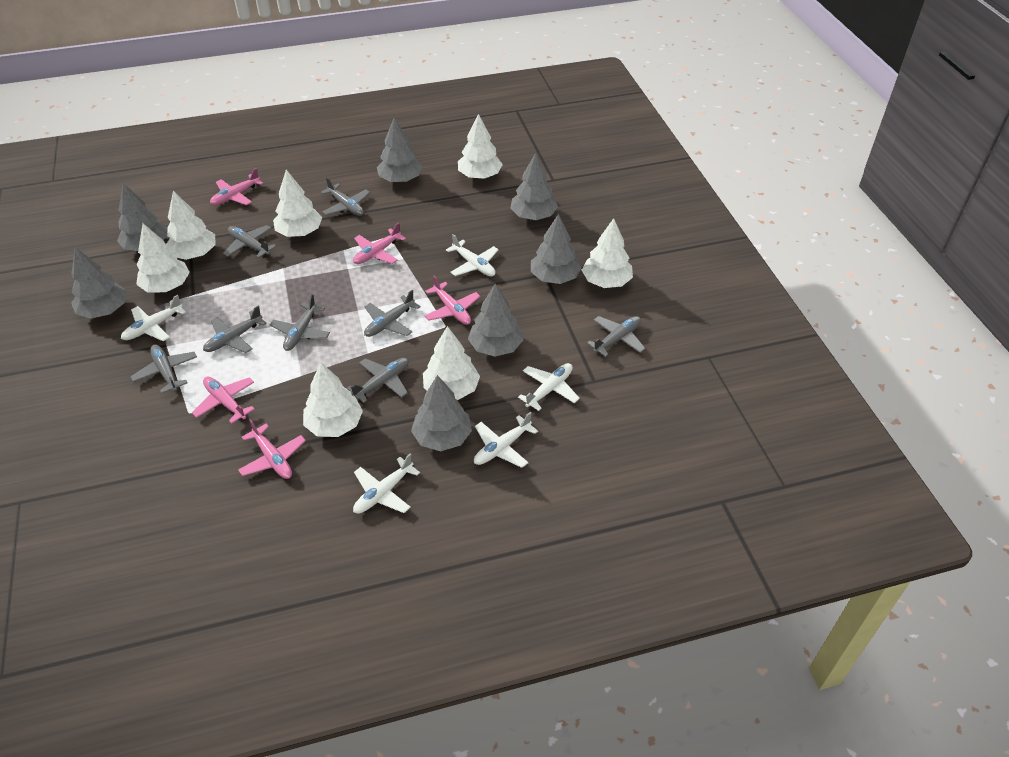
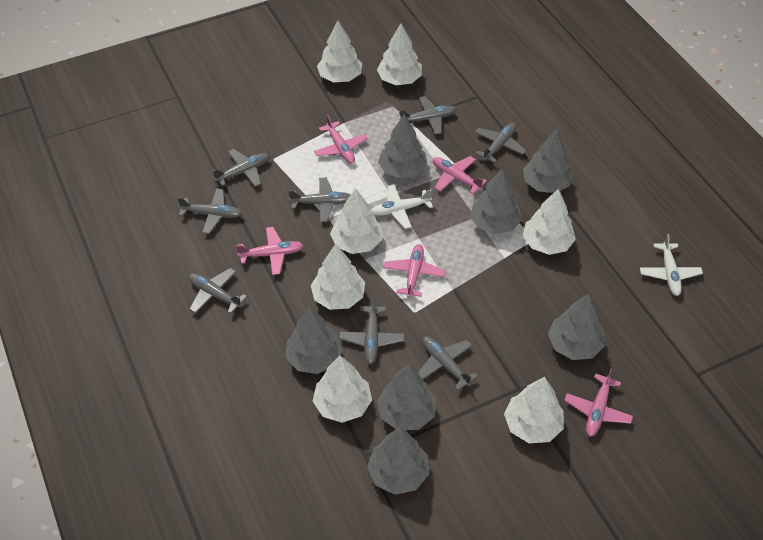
white plane: 5 -> 2

